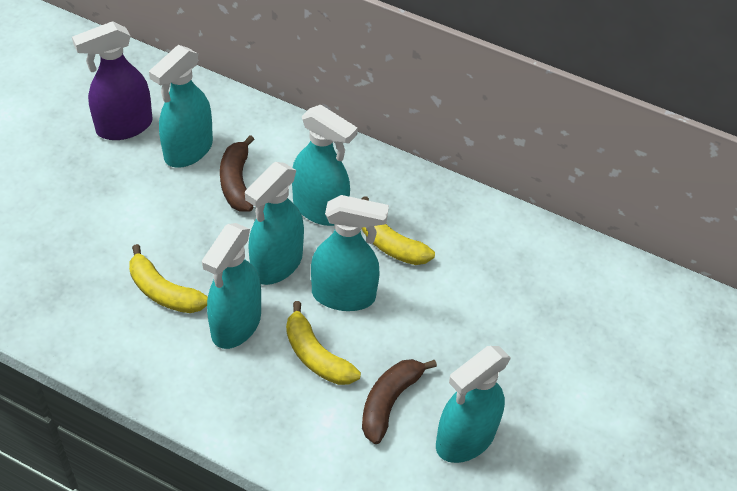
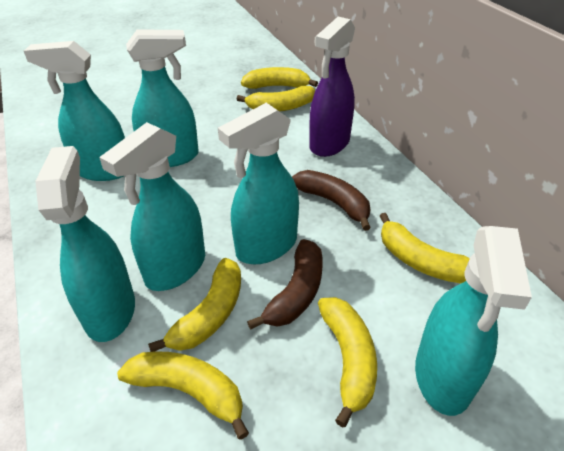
yellow banana: 3 -> 6

